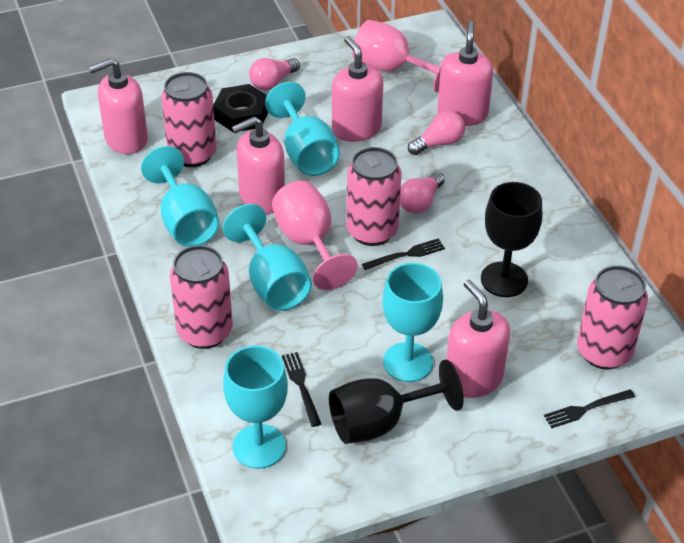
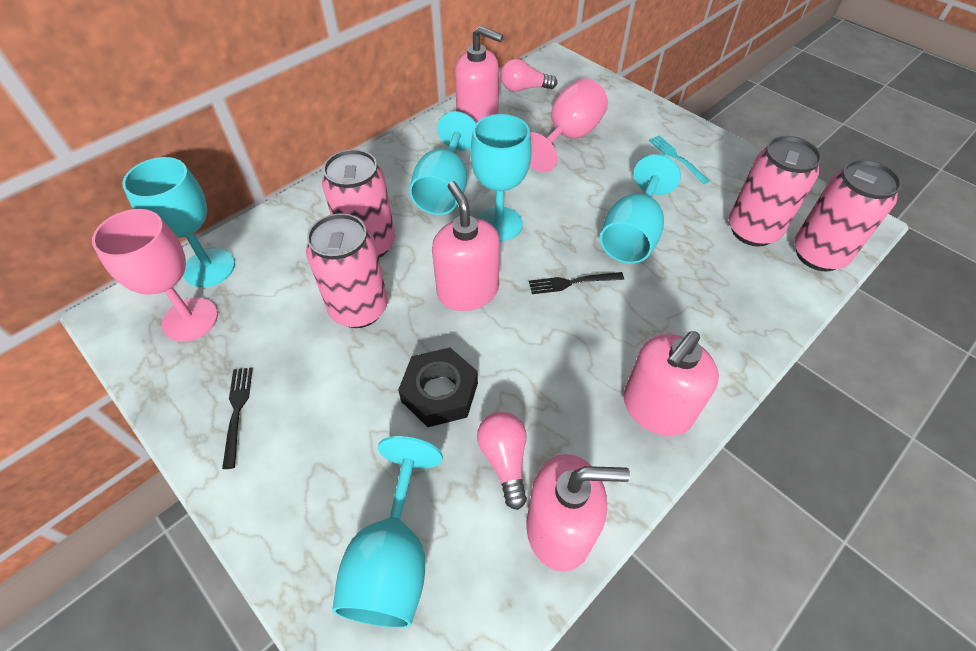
black fork: 3 -> 2
black goblet: 2 -> 0
pink light bulb: 3 -> 2
pink soap dispenser: 5 -> 4
turquoise fork: 0 -> 1

